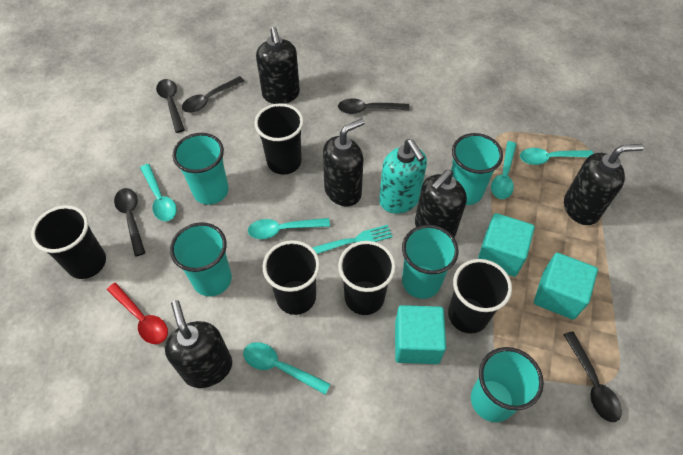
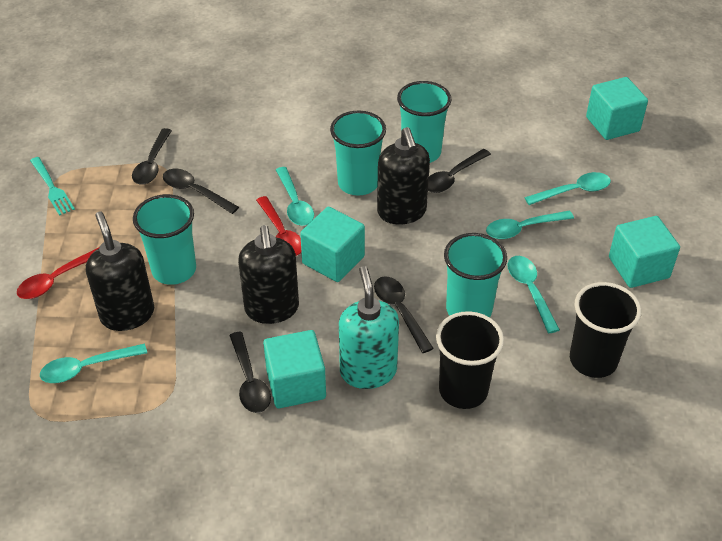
black cup: 5 -> 2
black soap dispenser: 5 -> 3
red spoon: 1 -> 2
turquoise cube: 3 -> 4
turquoise cup: 5 -> 4

